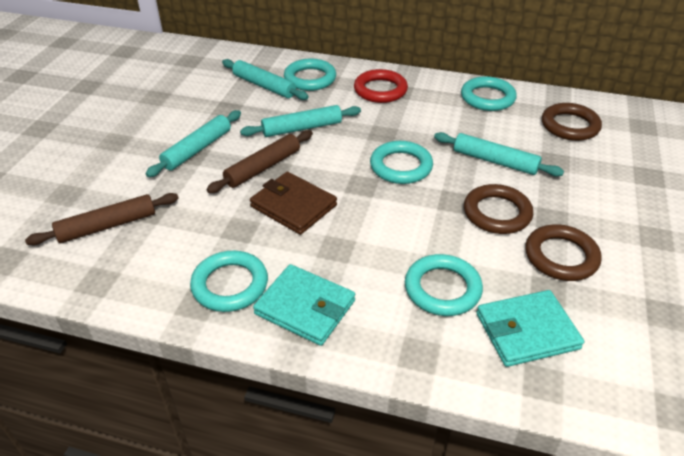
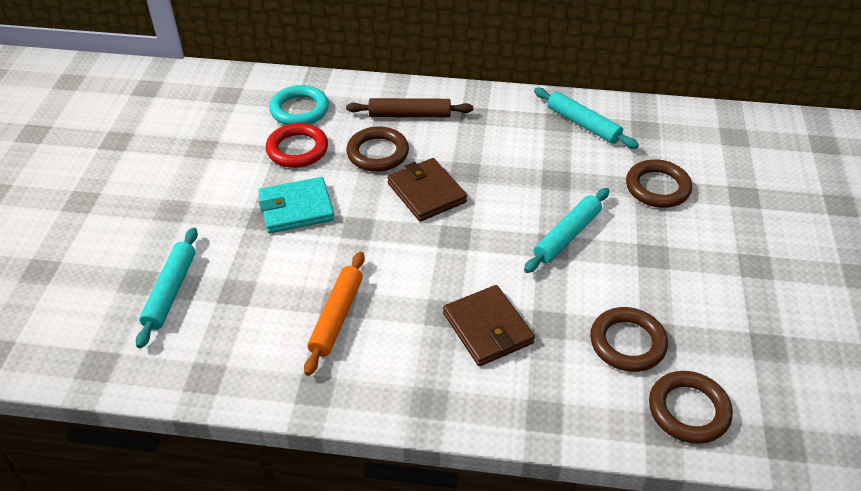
brown ring: 3 -> 4
brown rolling pin: 2 -> 1
brown wallet: 1 -> 2
orange rolling pin: 0 -> 1
turquoise ring: 5 -> 1
turquoise rolling pin: 4 -> 3
turquoise wallet: 2 -> 1

